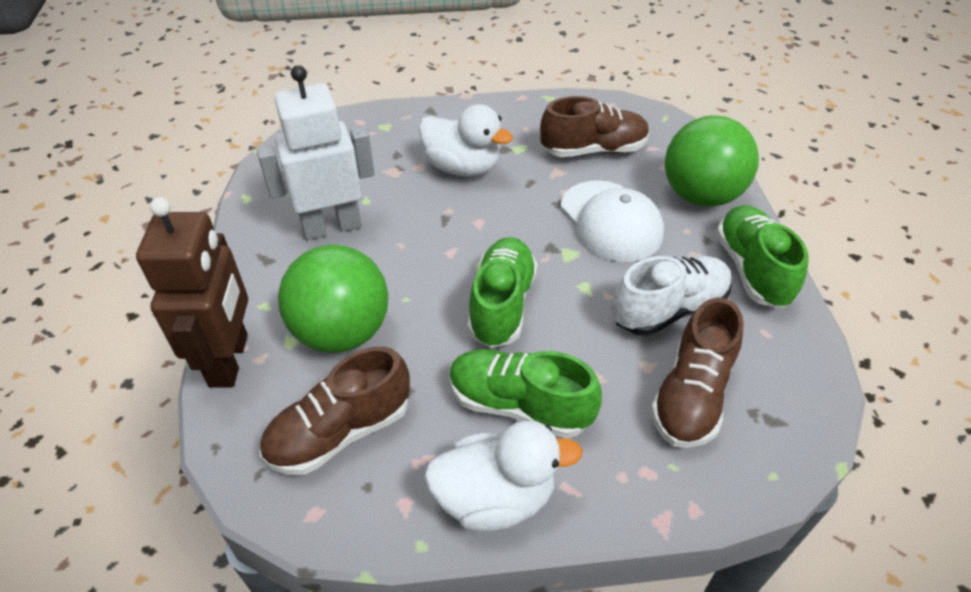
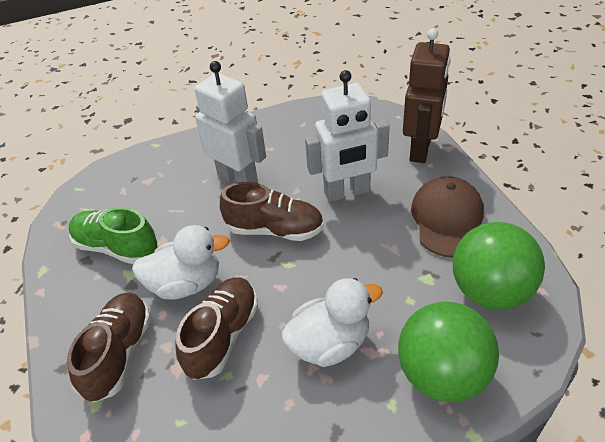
brown cap: 0 -> 1
green shoe: 3 -> 1
white cap: 1 -> 0
white robot: 1 -> 2
white shoe: 1 -> 0

